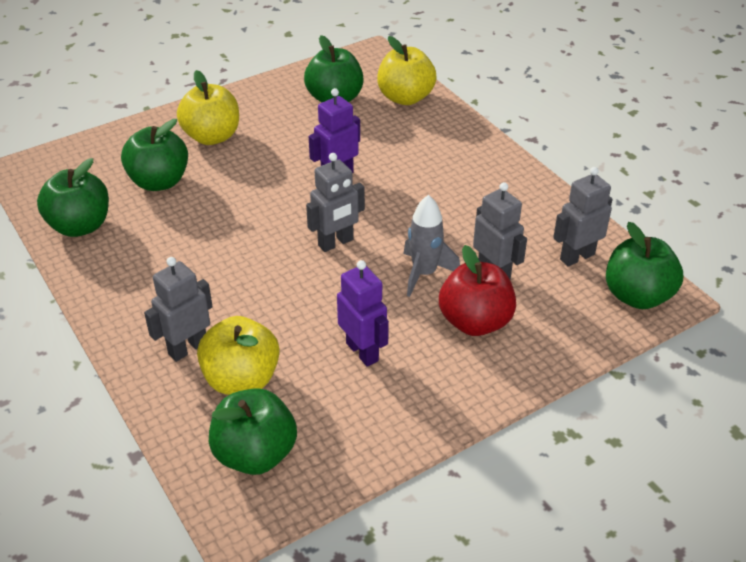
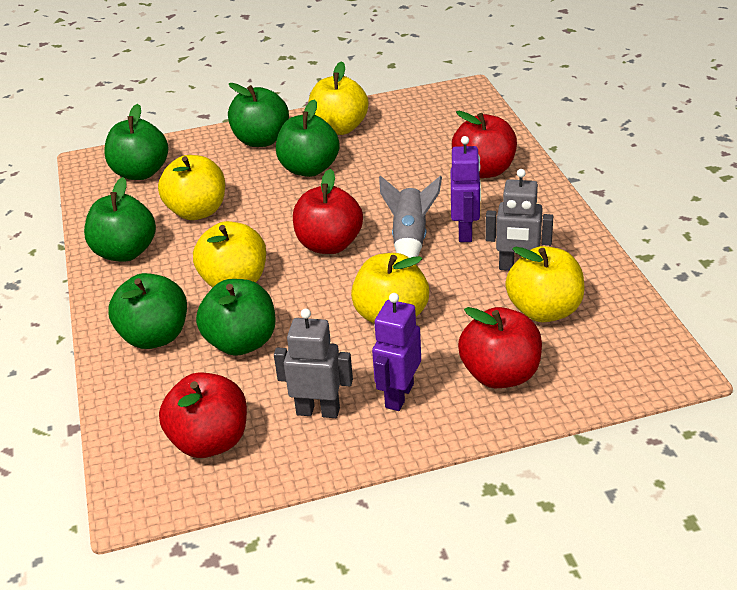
green apple: 5 -> 6
grey robot: 4 -> 2
red apple: 1 -> 4
yellow apple: 3 -> 5

